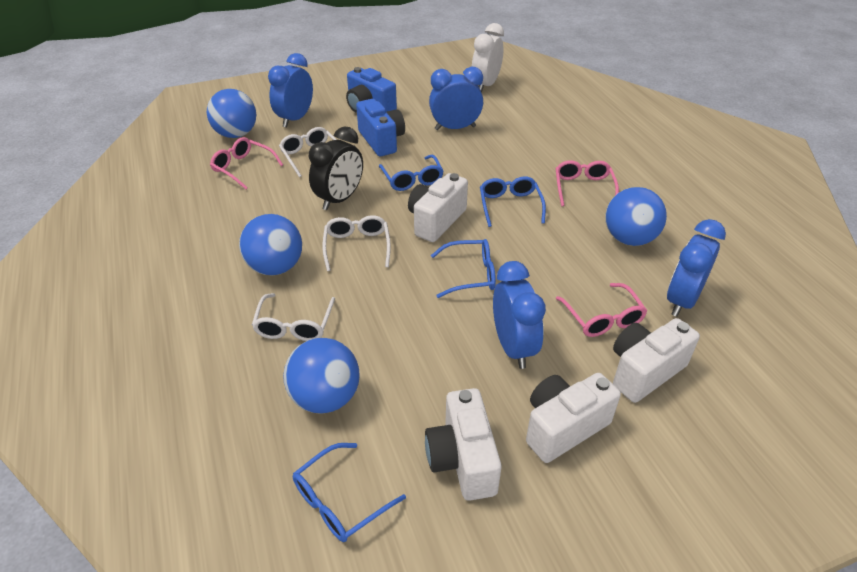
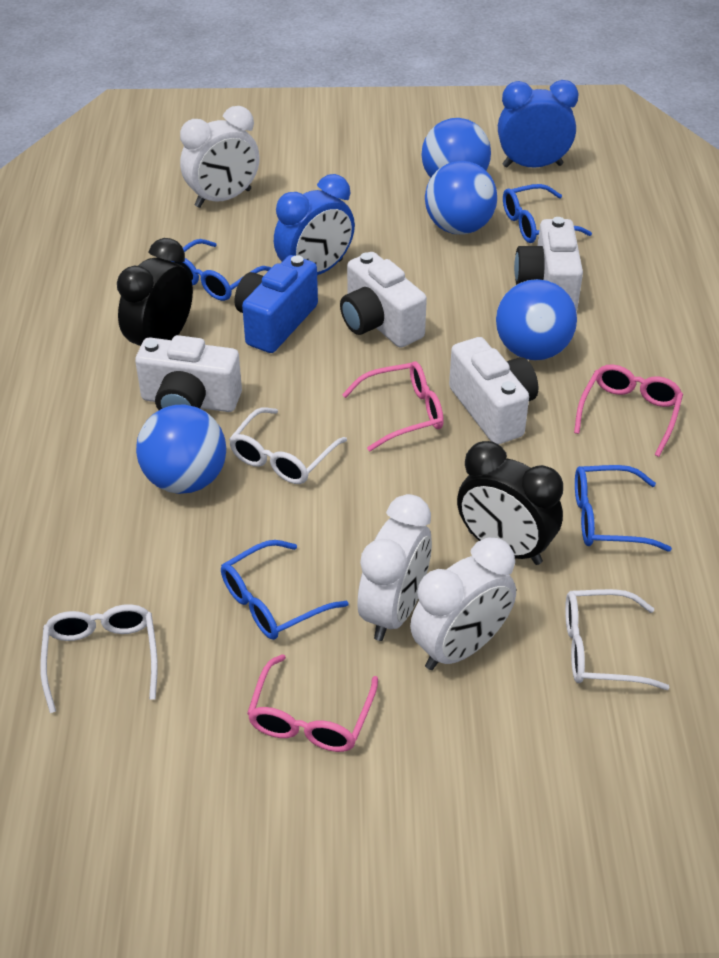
black clock: 1 -> 2
blue camera: 2 -> 1
blue clock: 4 -> 2
white clock: 1 -> 3

